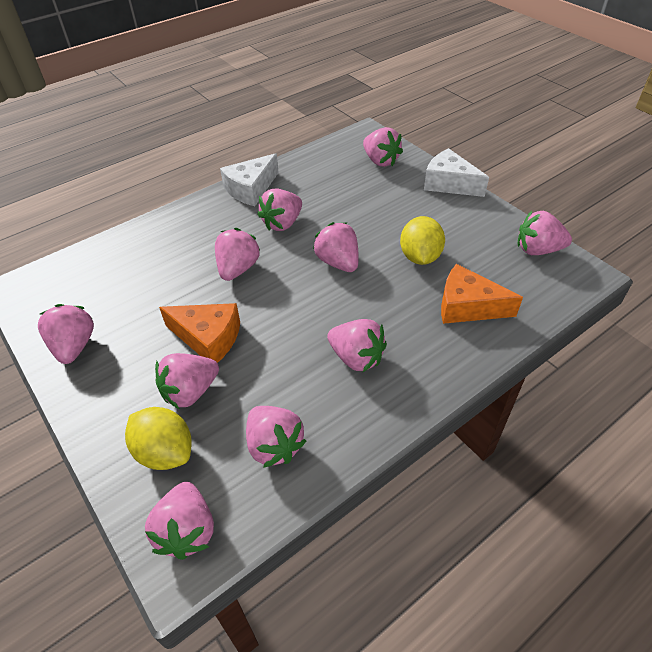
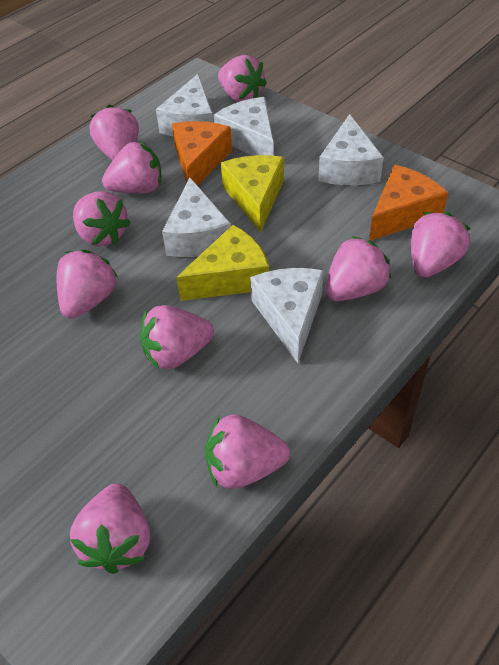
white cheese: 2 -> 5
yellow cheese: 0 -> 2
yellow lemon: 2 -> 0

